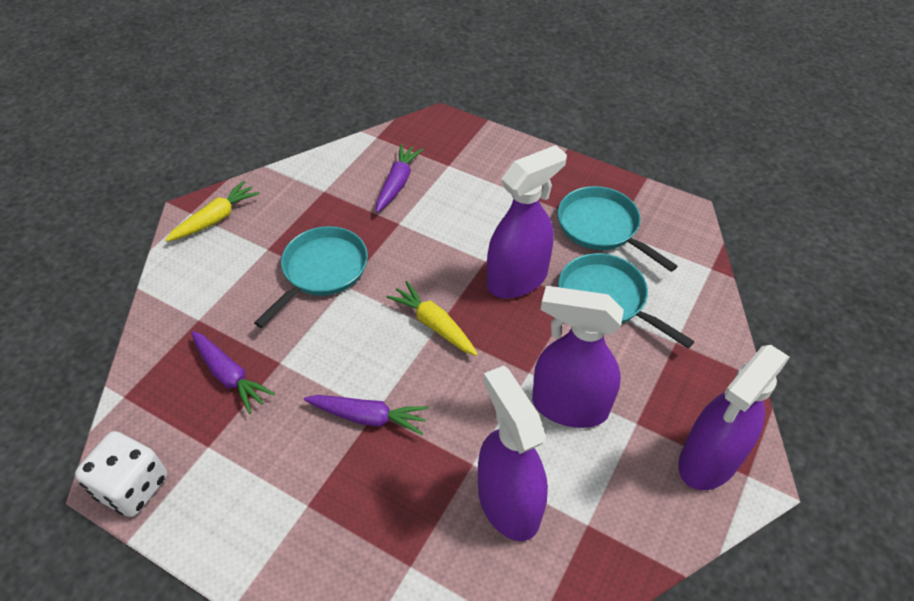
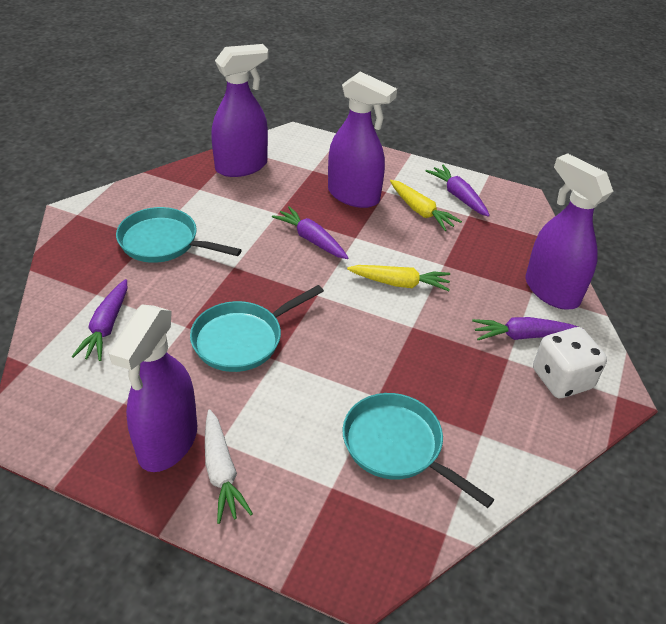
purple carrot: 3 -> 4
white carrot: 0 -> 1

